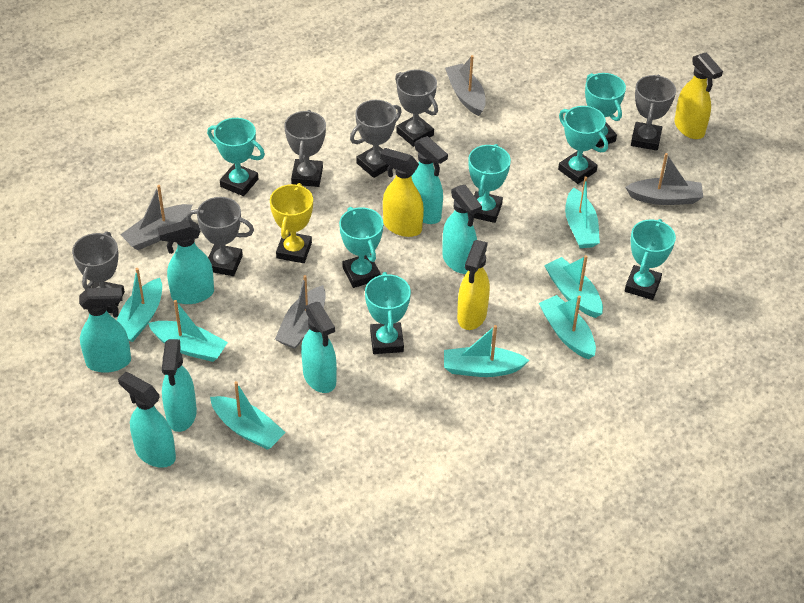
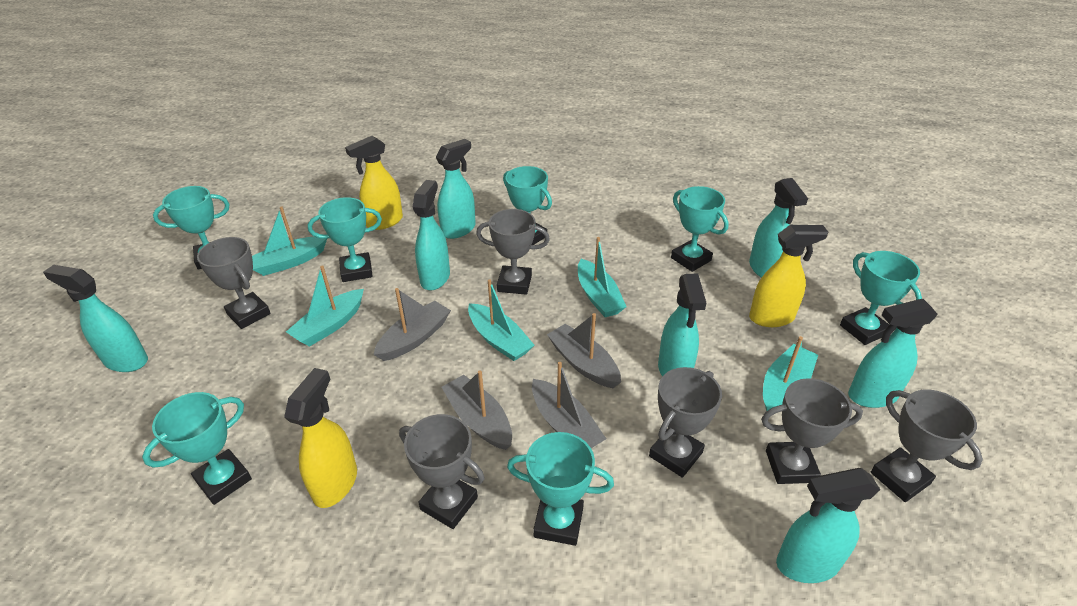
turquoise boat: 7 -> 5
yellow trophy: 1 -> 0

